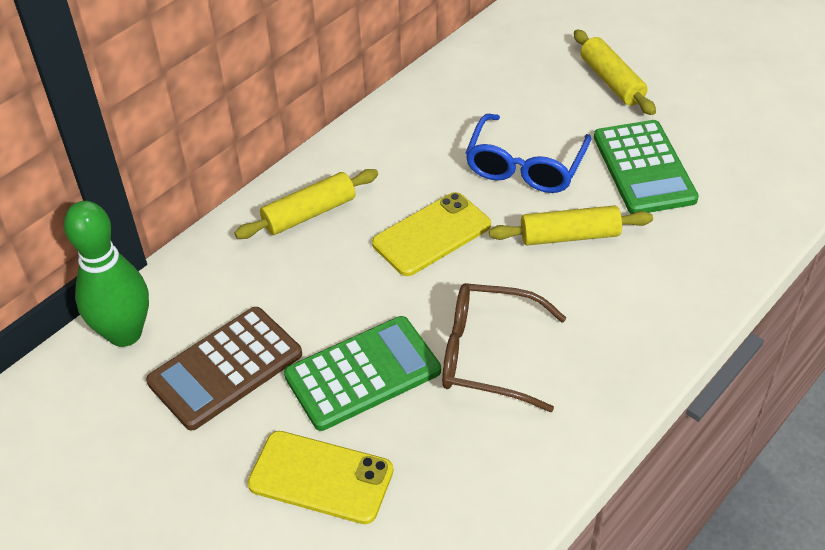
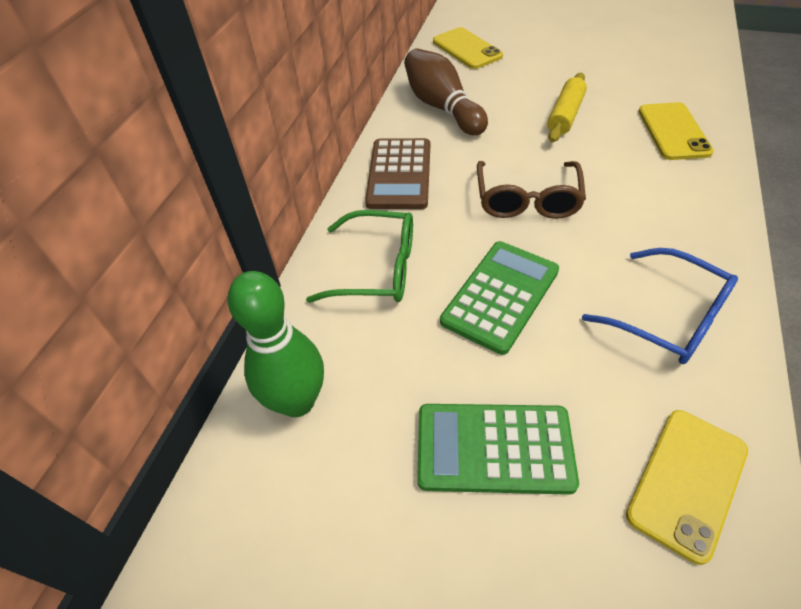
brown bowling pin: 0 -> 1
green glasses: 0 -> 1
yellow phone: 2 -> 3
yellow rolling pin: 3 -> 1

